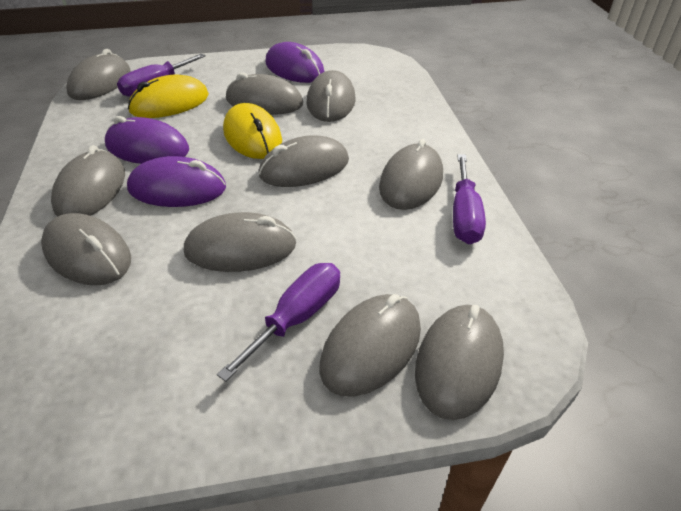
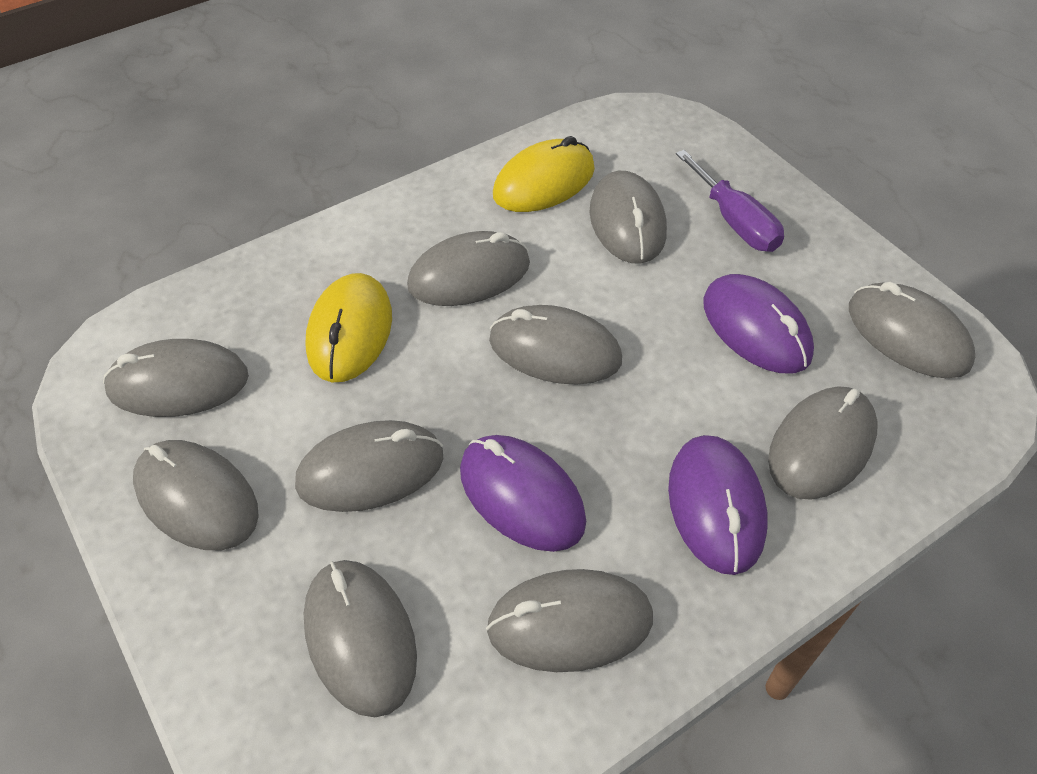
purple screwdriver: 3 -> 1

